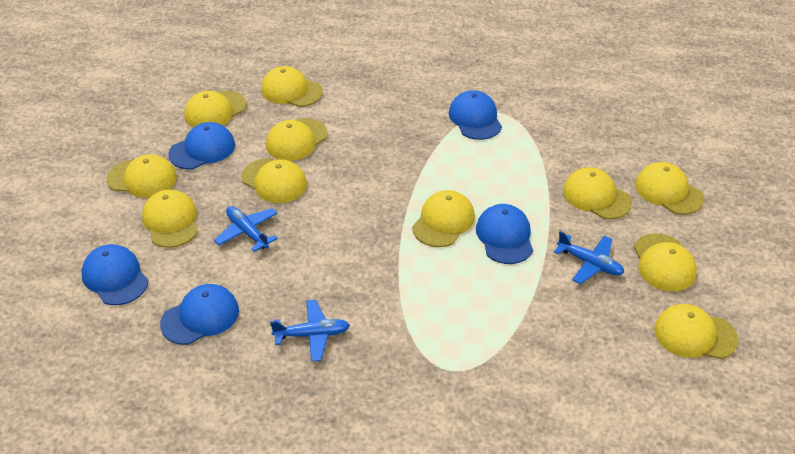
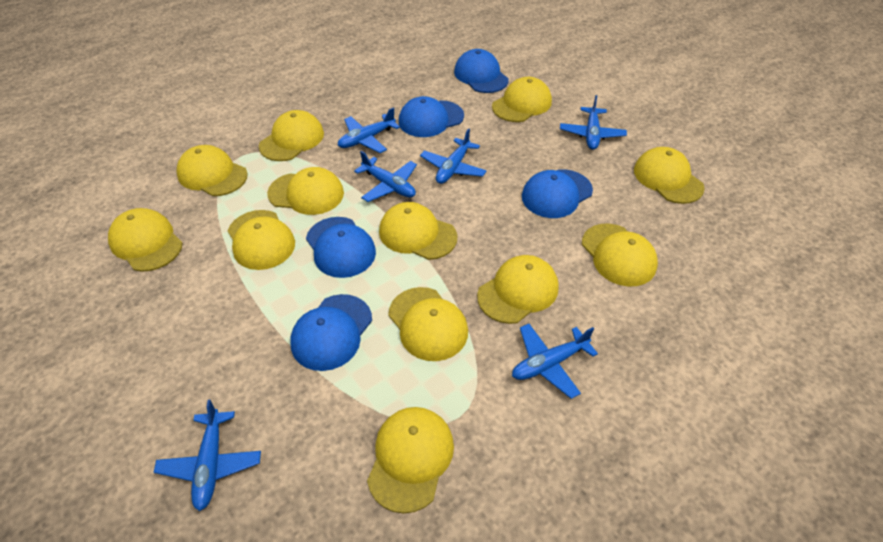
blue plane: 3 -> 6
yellow cap: 11 -> 12

